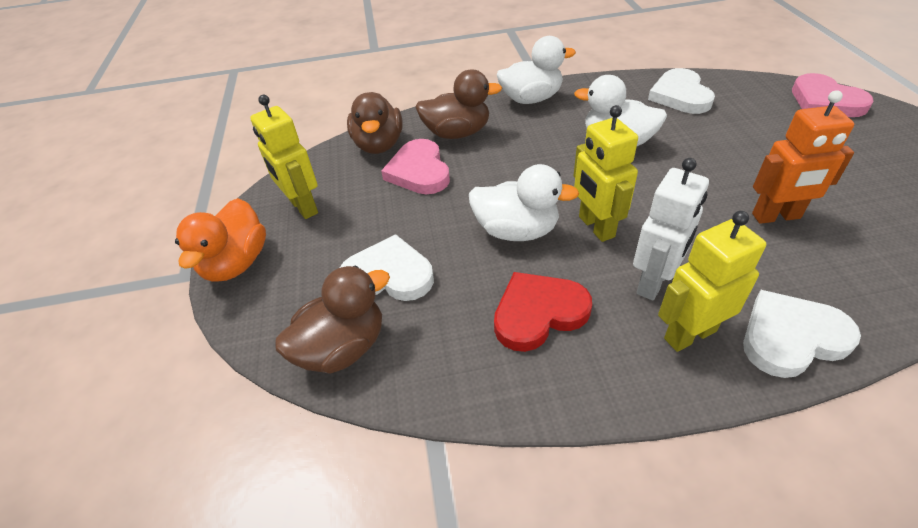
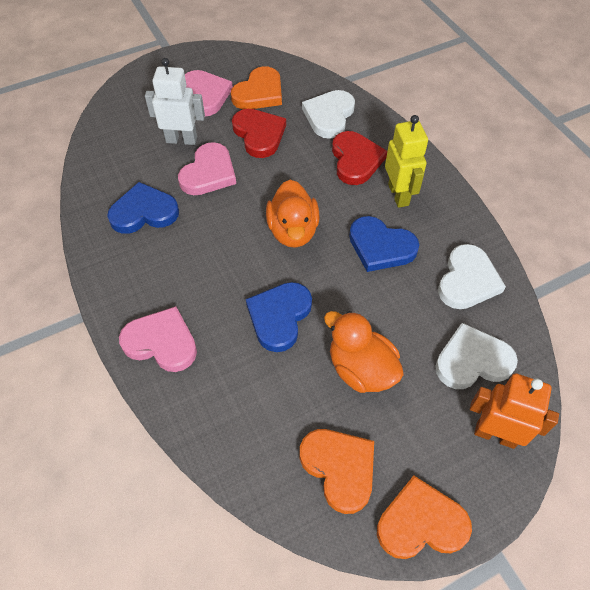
blue heart: 0 -> 3
brown duck: 3 -> 0
orange duck: 1 -> 2
orange heart: 0 -> 3
pink heart: 2 -> 3
red heart: 1 -> 2
white duck: 3 -> 0
yellow robot: 3 -> 1

